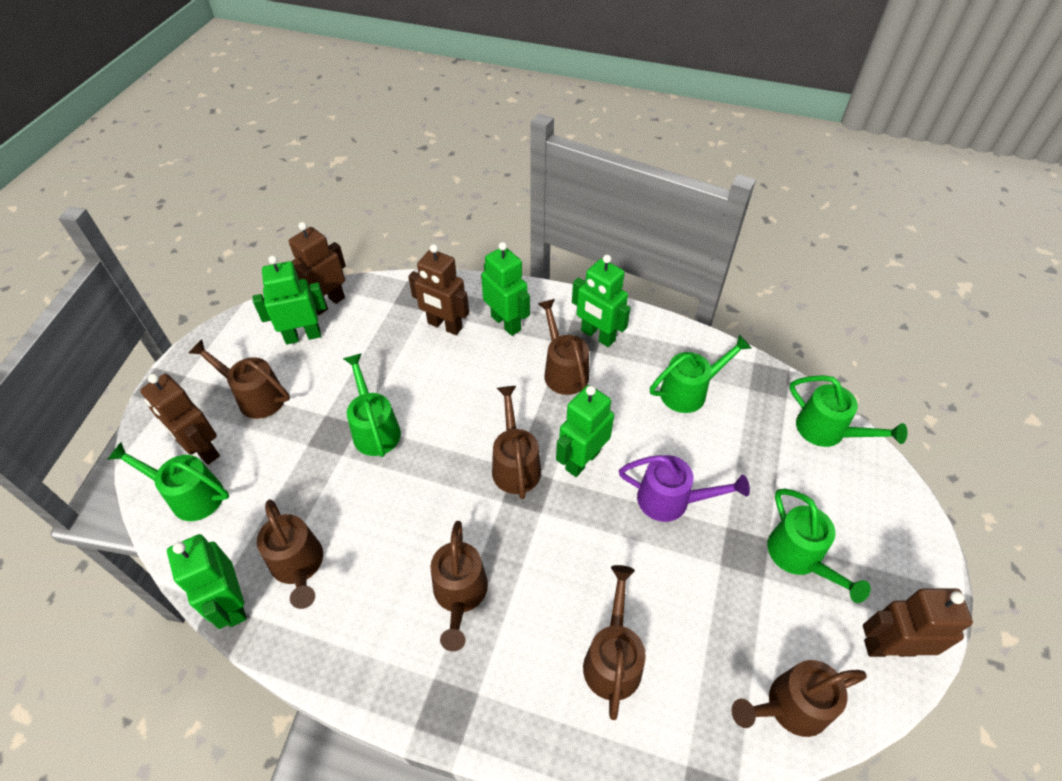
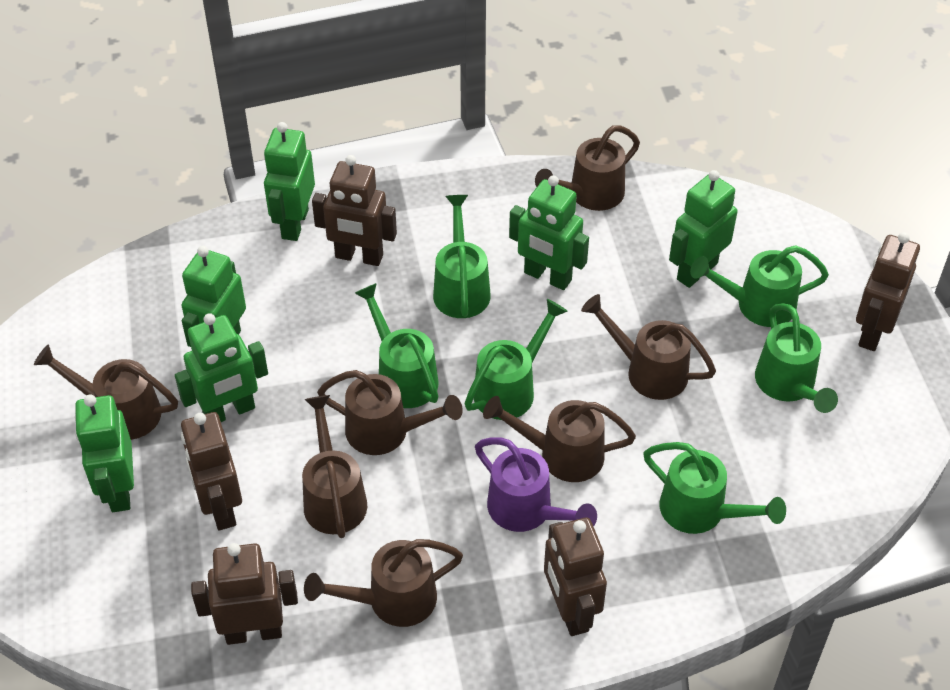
brown robot: 4 -> 5
green robot: 5 -> 6
green watering can: 5 -> 6

